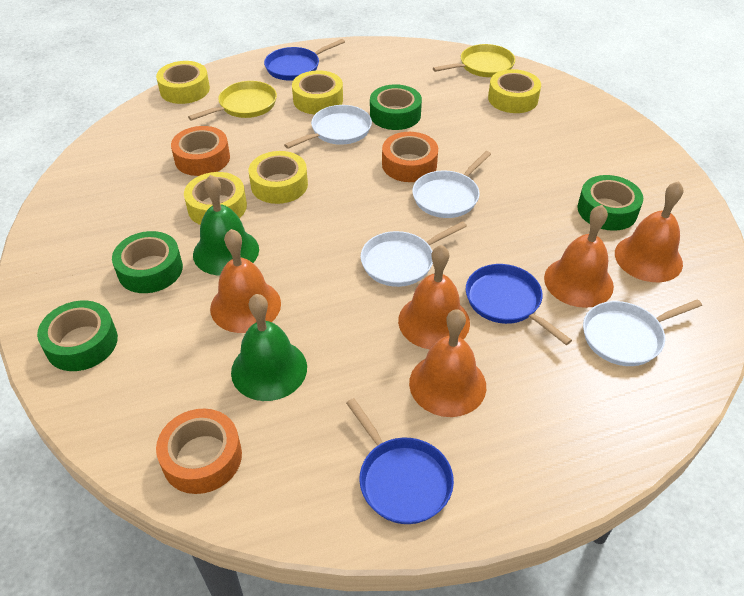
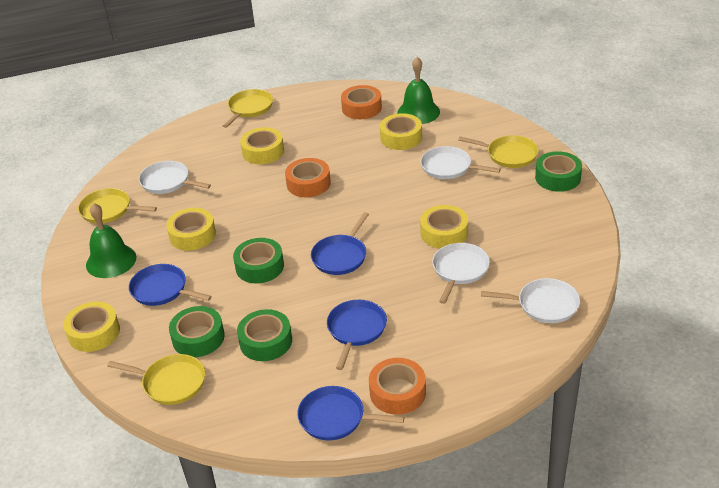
blue pan: 3 -> 4
orange bell: 5 -> 0
yellow pan: 2 -> 4

